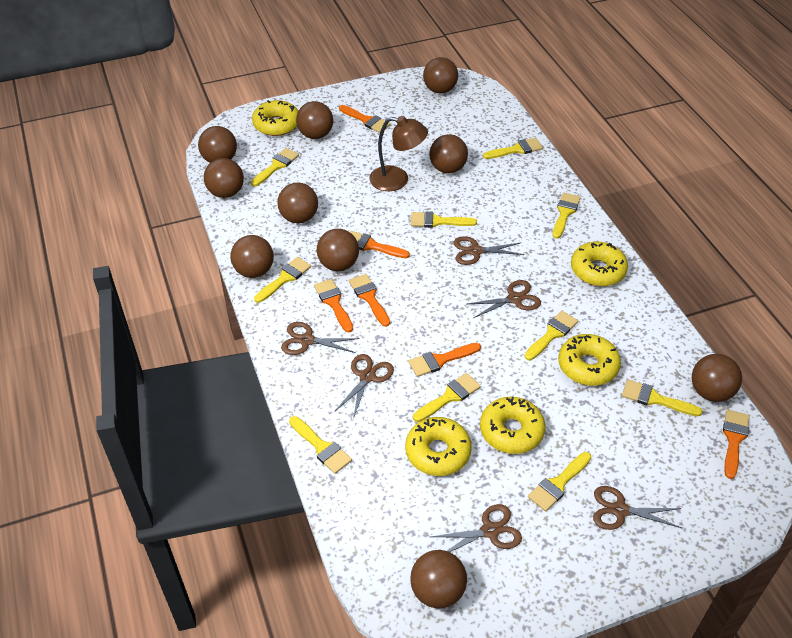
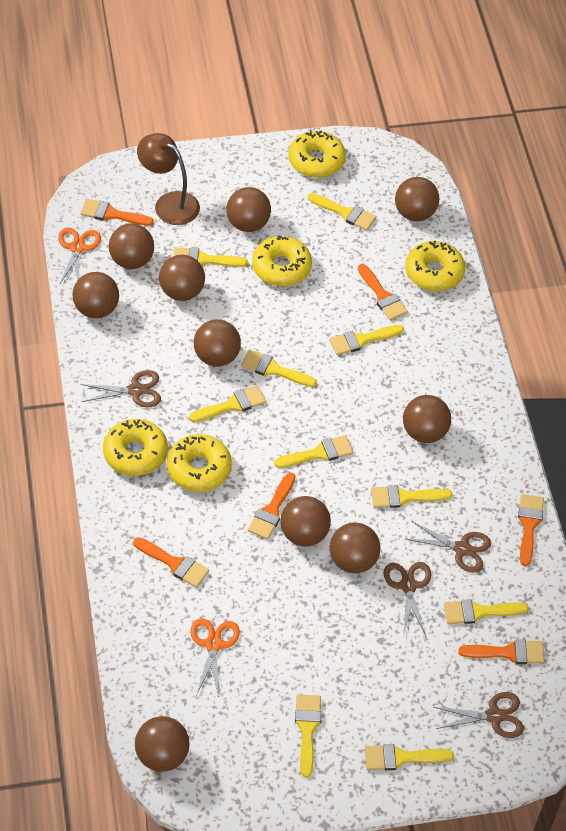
brown scissors: 6 -> 4
orange scissors: 0 -> 2

